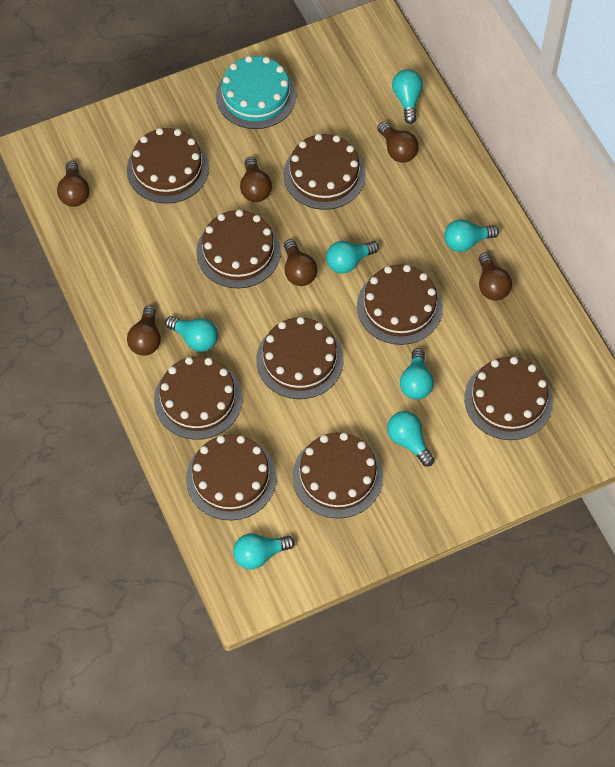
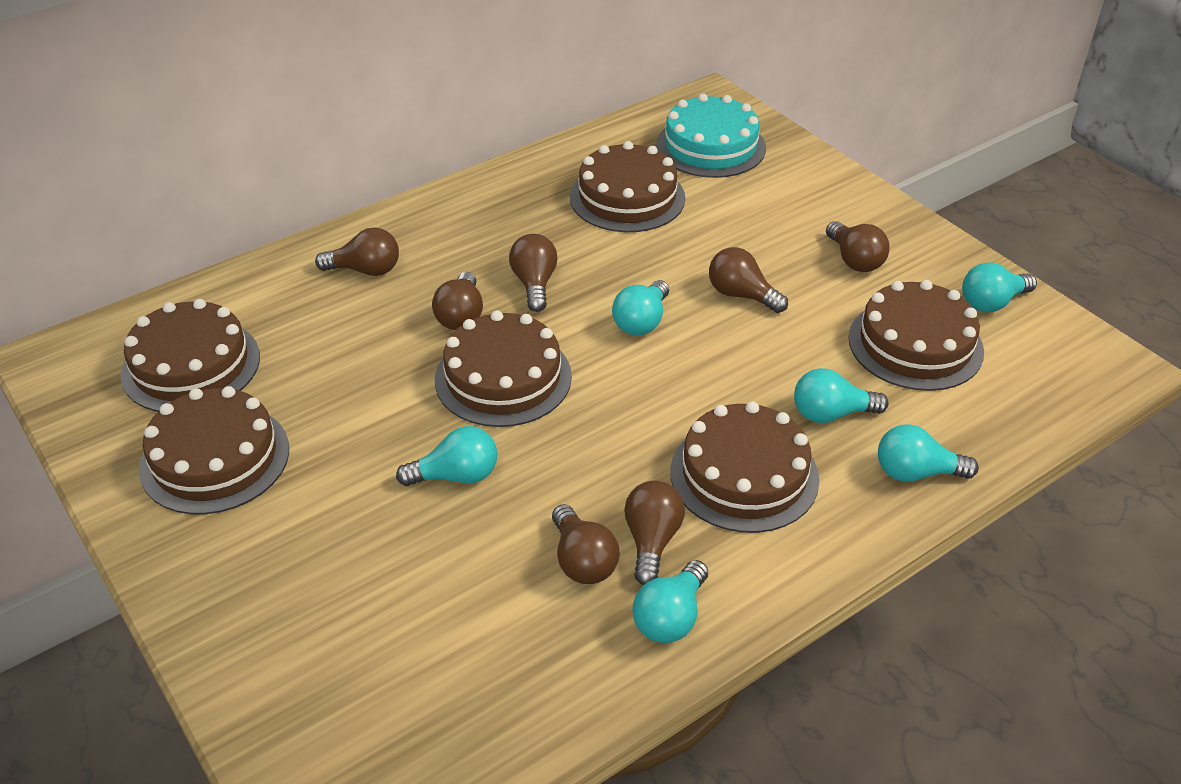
brown cake: 9 -> 6
brown light bulb: 6 -> 7
turquoise light bulb: 7 -> 6

